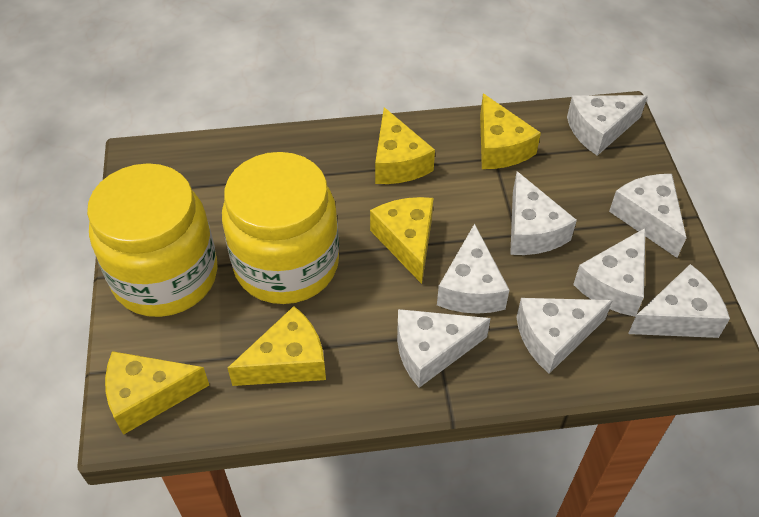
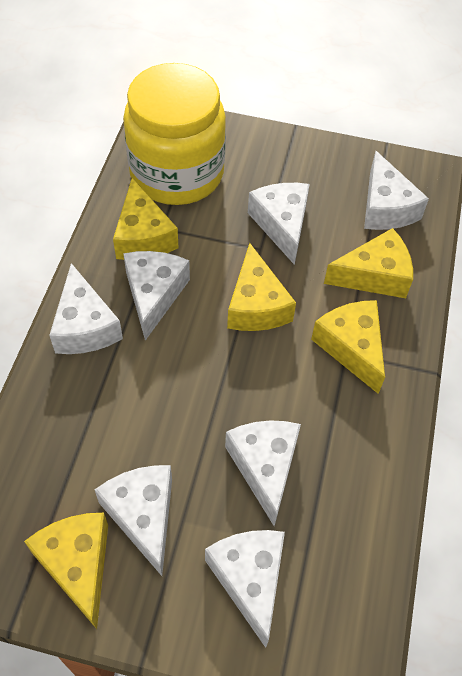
white cheese: 8 -> 7
yellow jar: 2 -> 1

